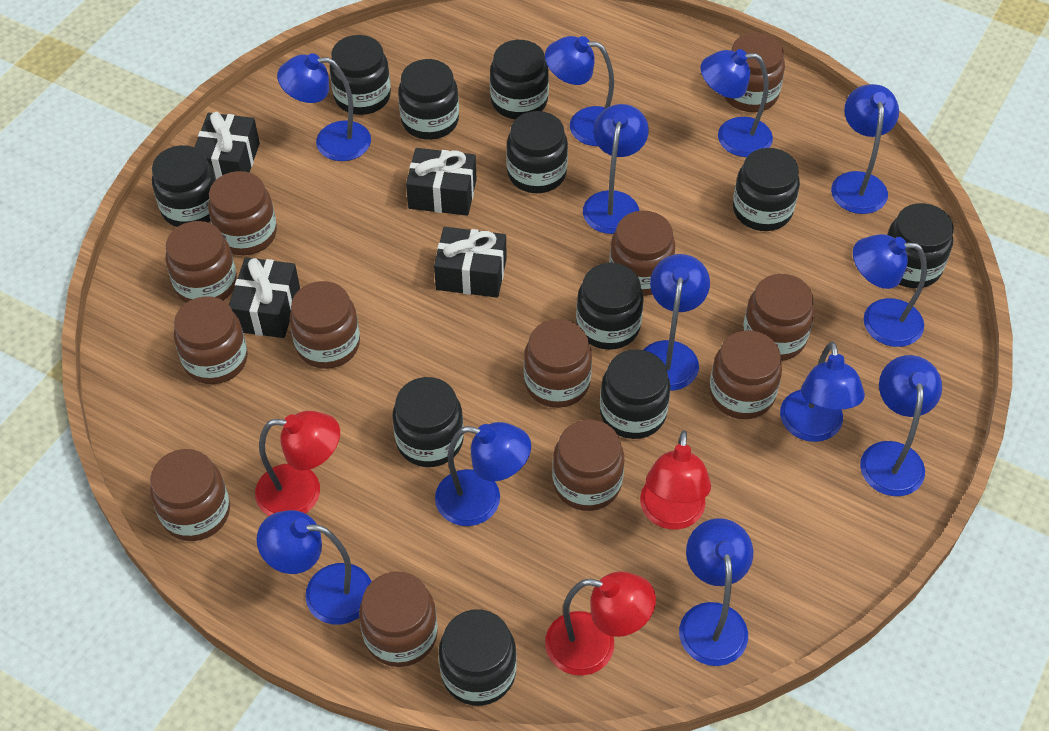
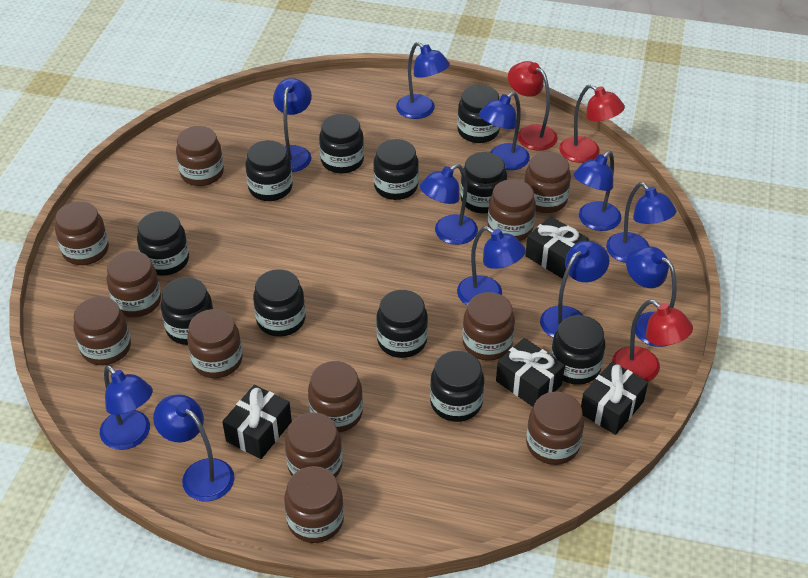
blue lamp: 12 -> 11

